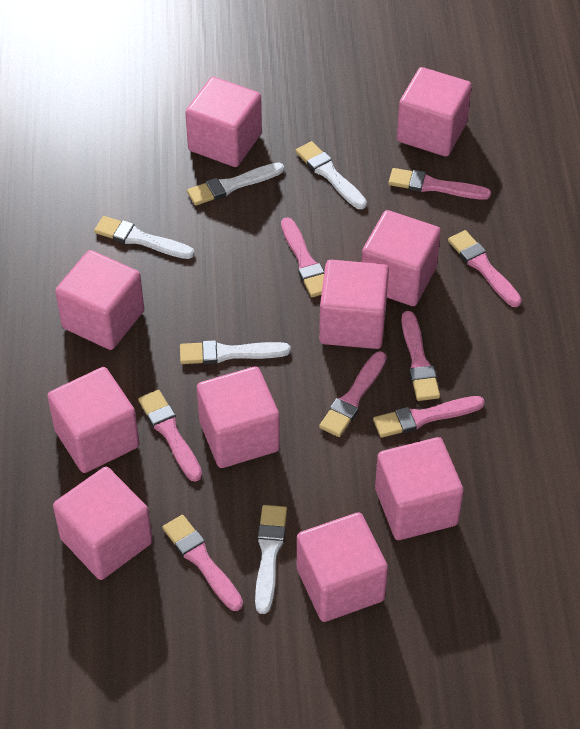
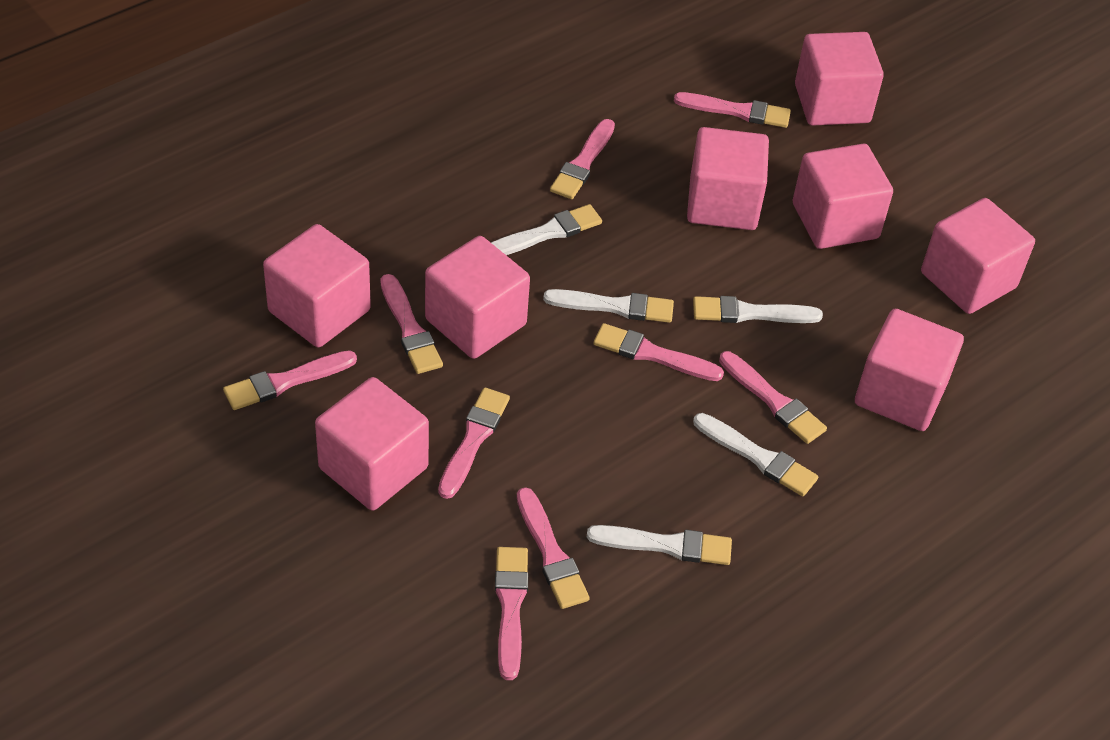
pink brush: 8 -> 9
pink cube: 10 -> 8

